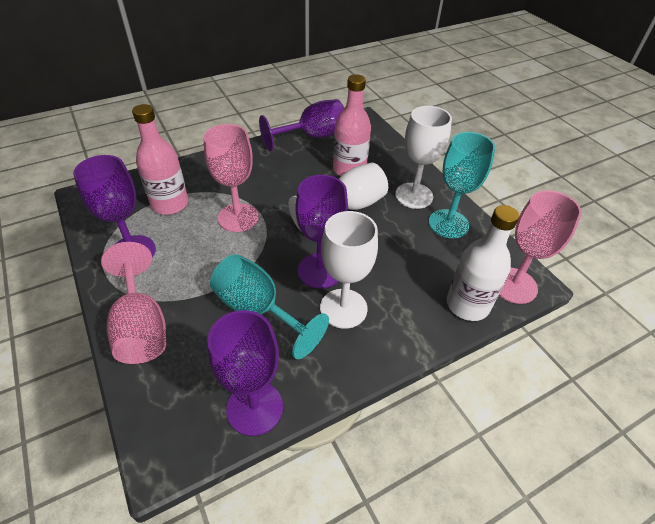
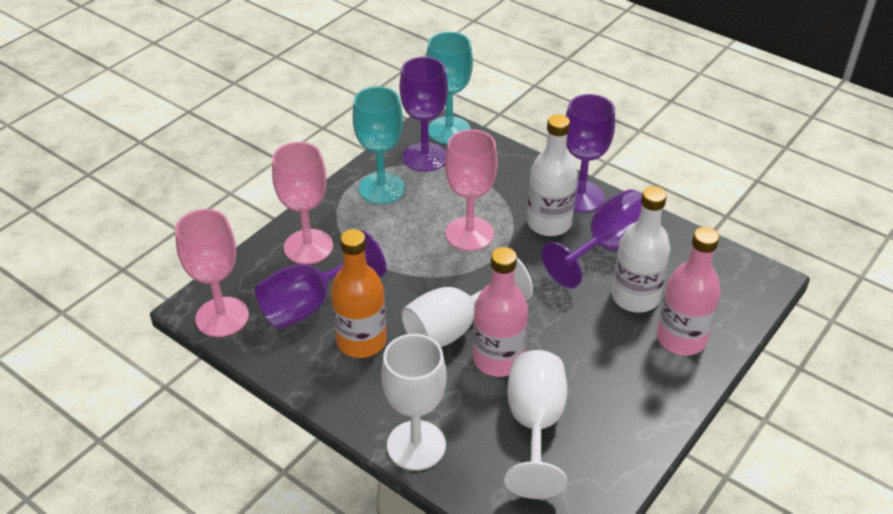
orange bottle: 0 -> 1
white bottle: 1 -> 2

